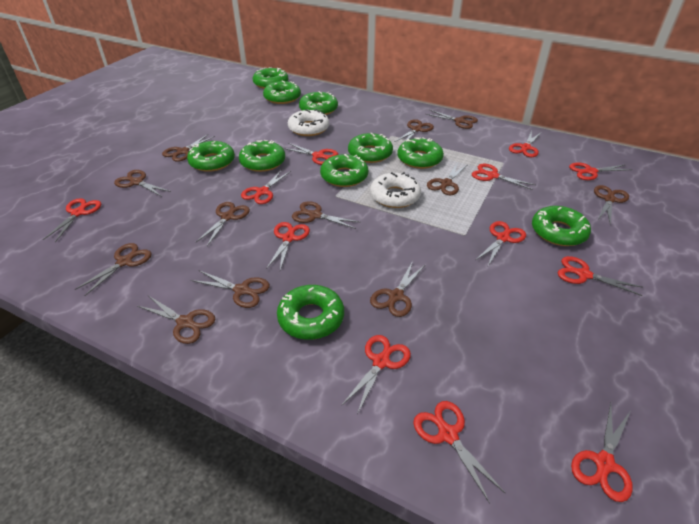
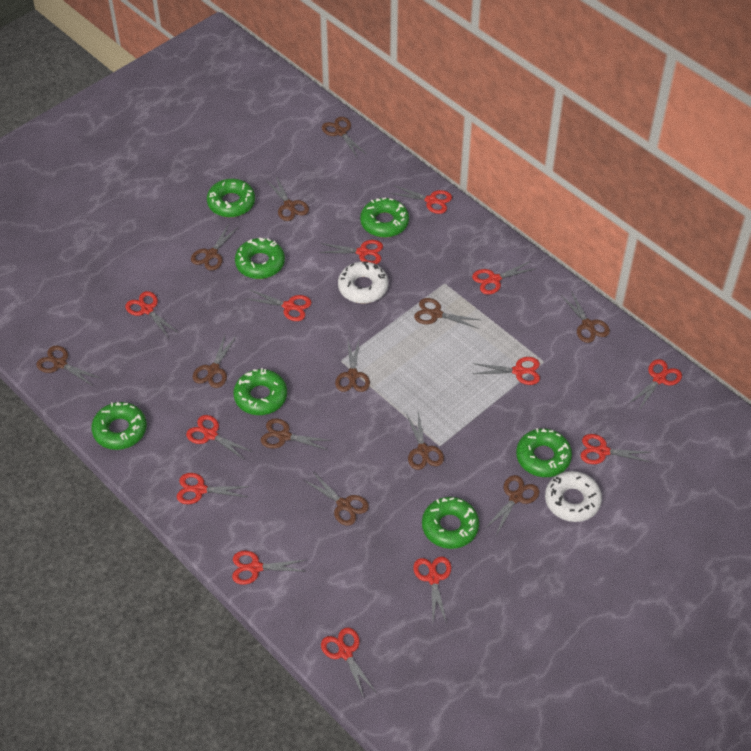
green donut: 10 -> 7
red scissors: 12 -> 13

